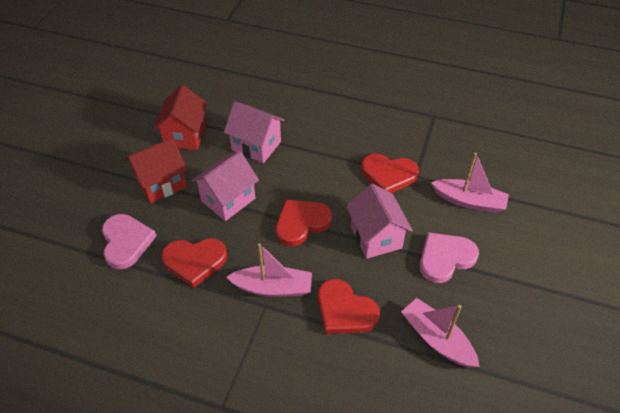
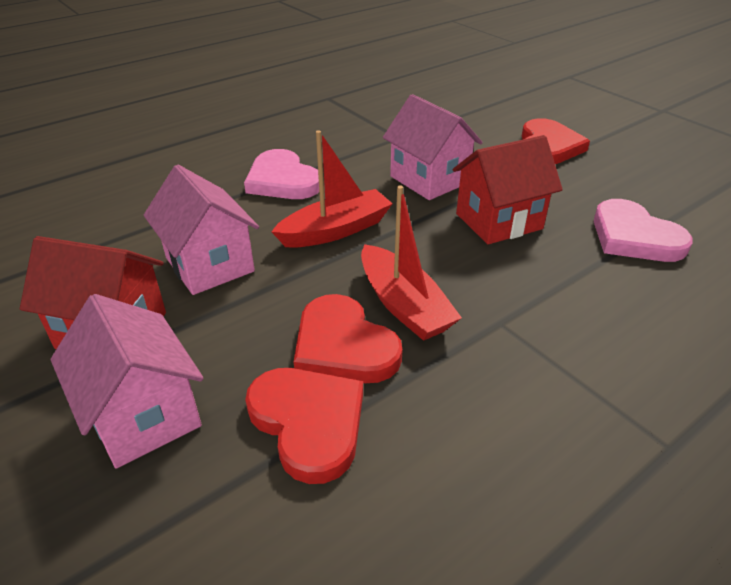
pink boat: 3 -> 0
red boat: 0 -> 2
red heart: 4 -> 3

